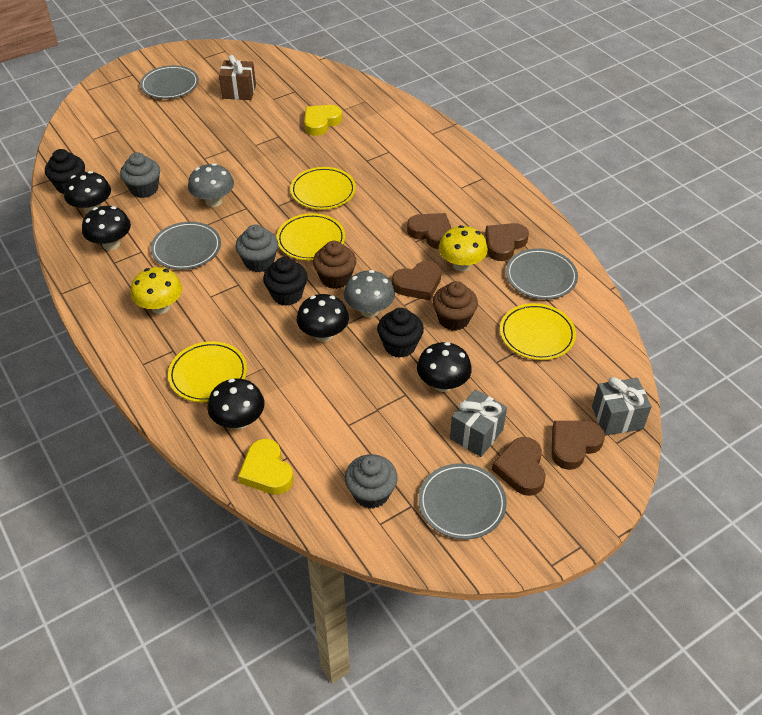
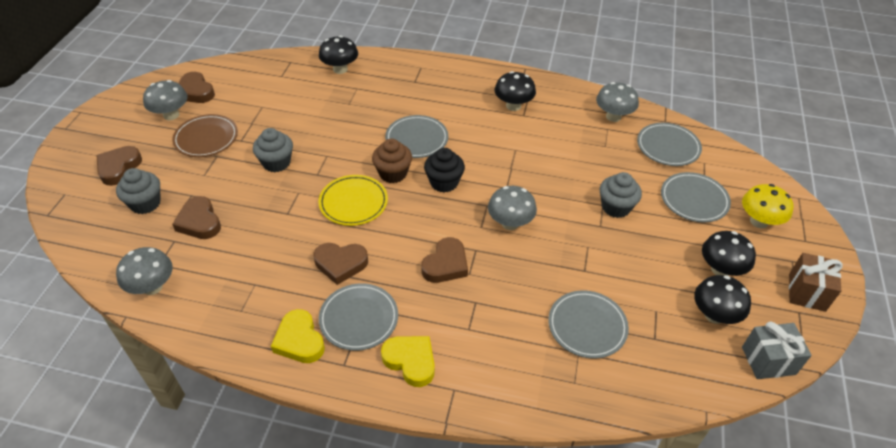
black cupcake: 3 -> 1
black mushroom: 5 -> 4
brown cupcake: 2 -> 1
brown plate: 0 -> 1
grey gift: 2 -> 1
grey mushroom: 2 -> 4
grey plate: 4 -> 5
yellow mushroom: 2 -> 1
yellow plate: 4 -> 1

